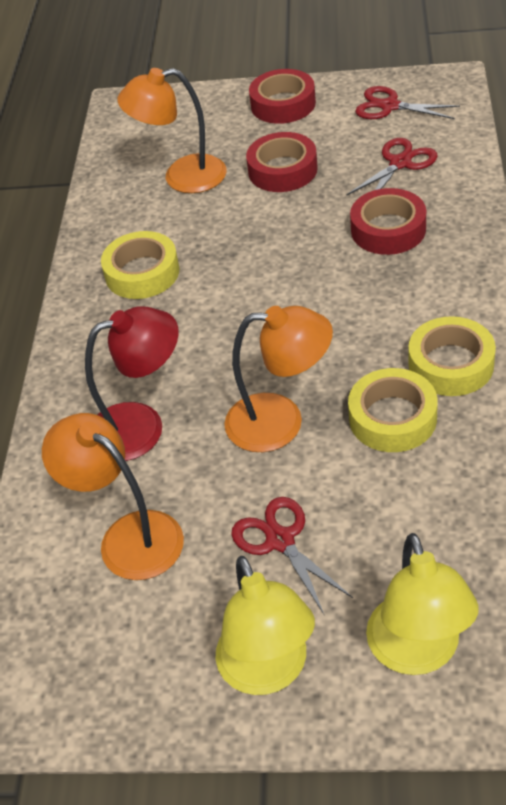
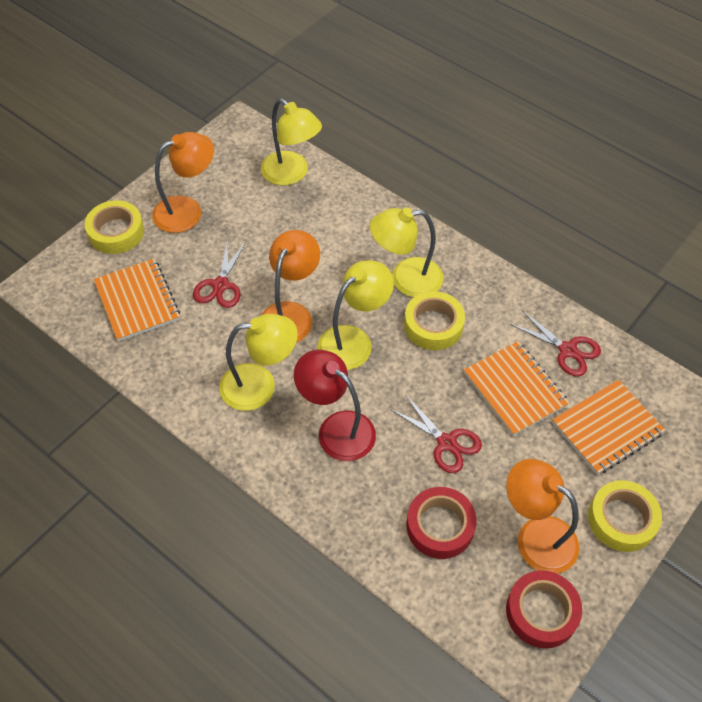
orange notebook: 0 -> 3
red tape: 3 -> 2
yellow lamp: 2 -> 4

